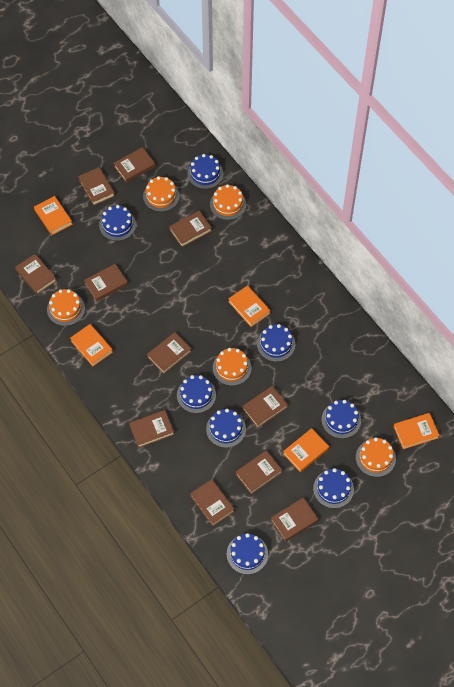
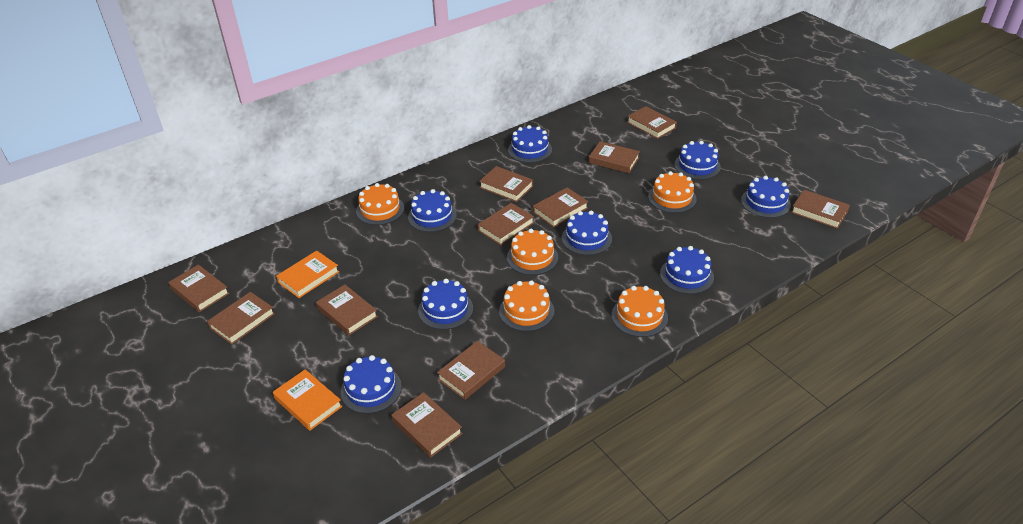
orange book: 5 -> 2

